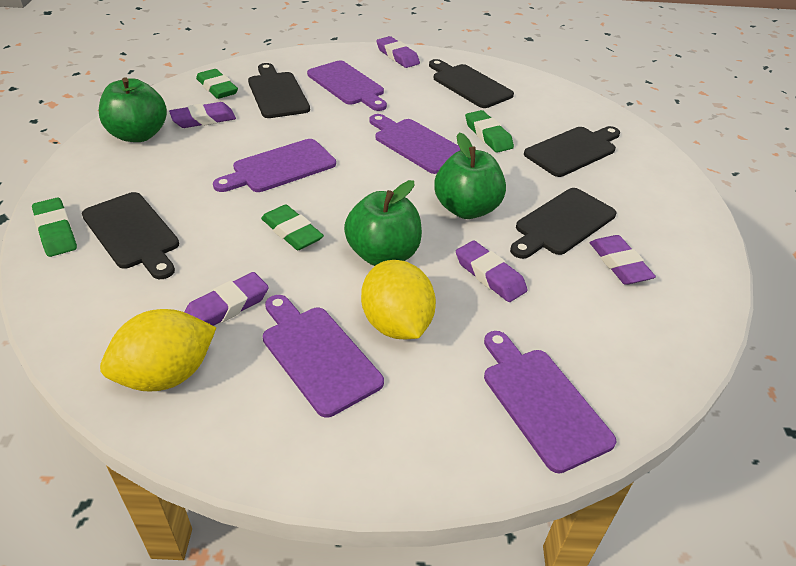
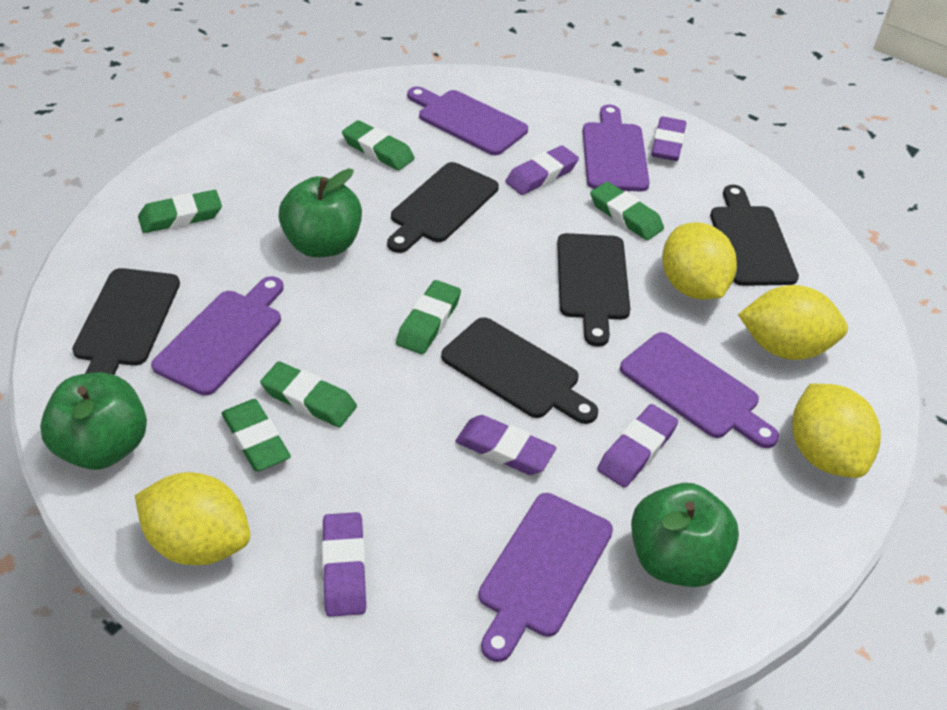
green eraser: 4 -> 6
yellow lemon: 2 -> 4

